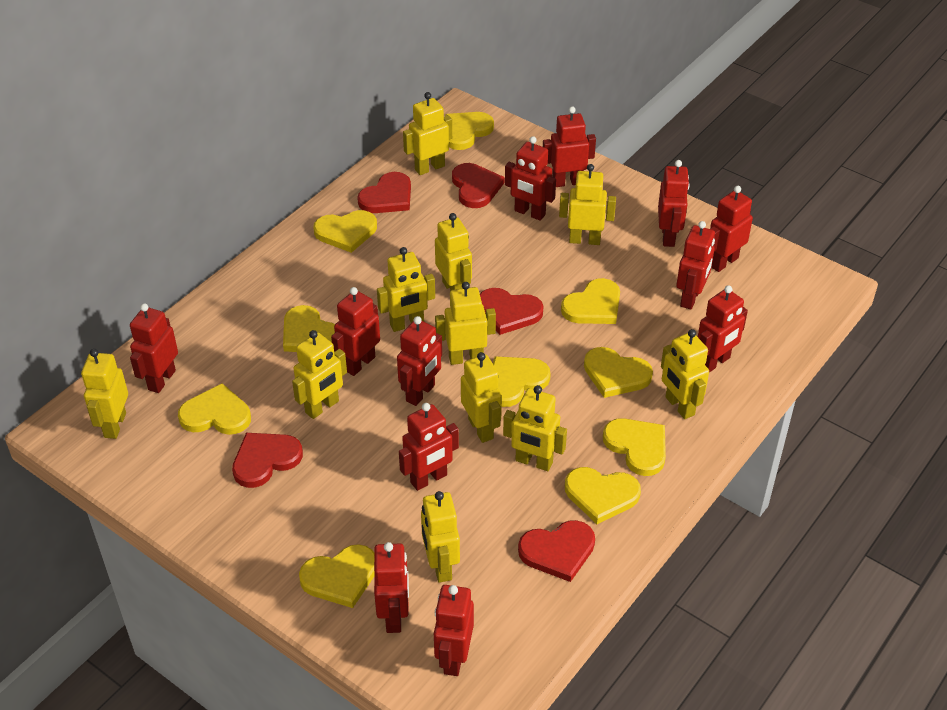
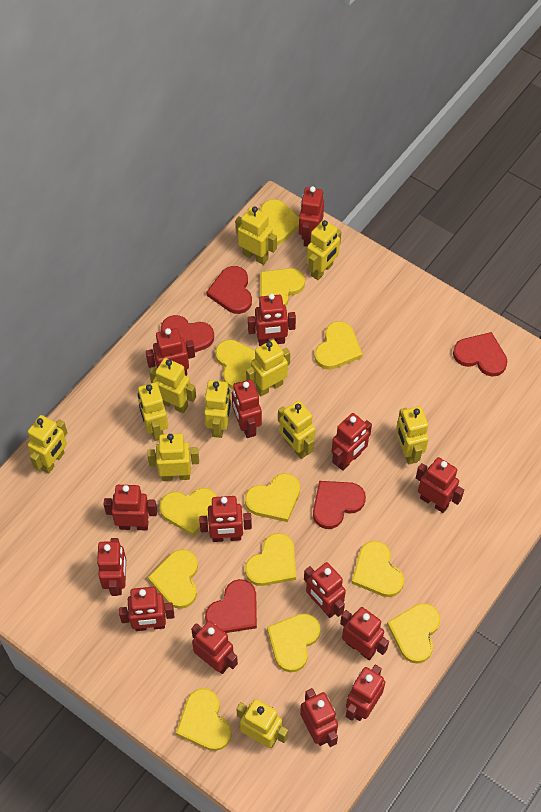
red robot: 12 -> 15
yellow heart: 10 -> 12

